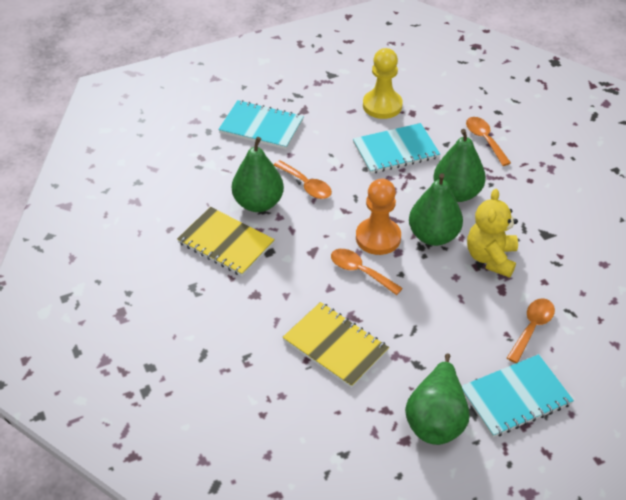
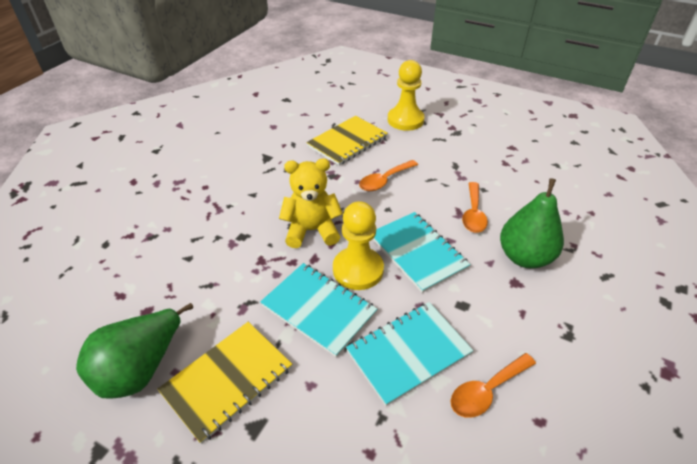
green pear: 4 -> 2
orange pawn: 1 -> 0
orange spoon: 4 -> 3
yellow pawn: 1 -> 2

